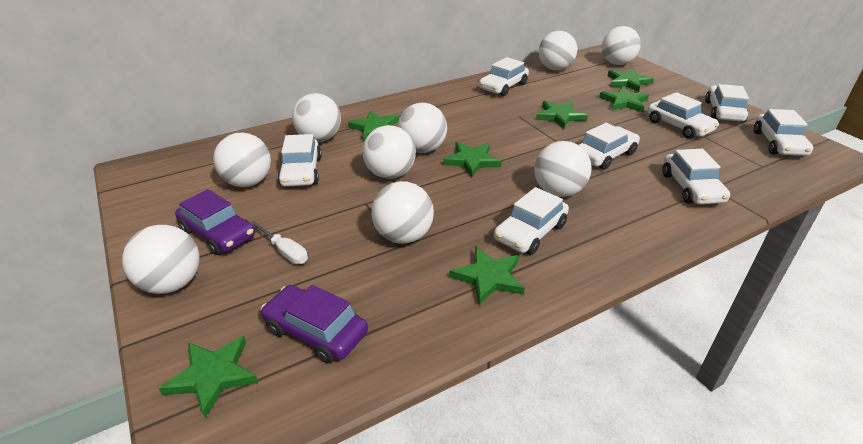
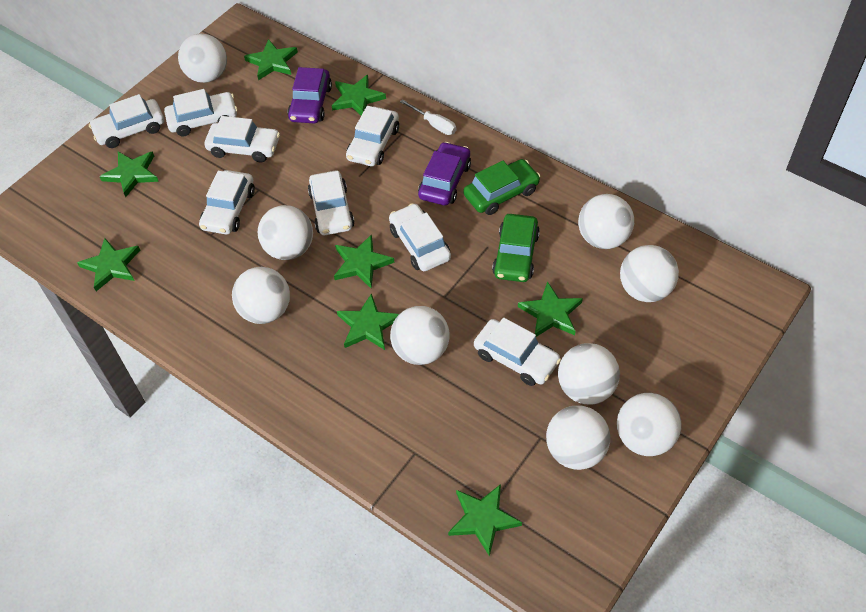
green car: 0 -> 2
green star: 7 -> 8

